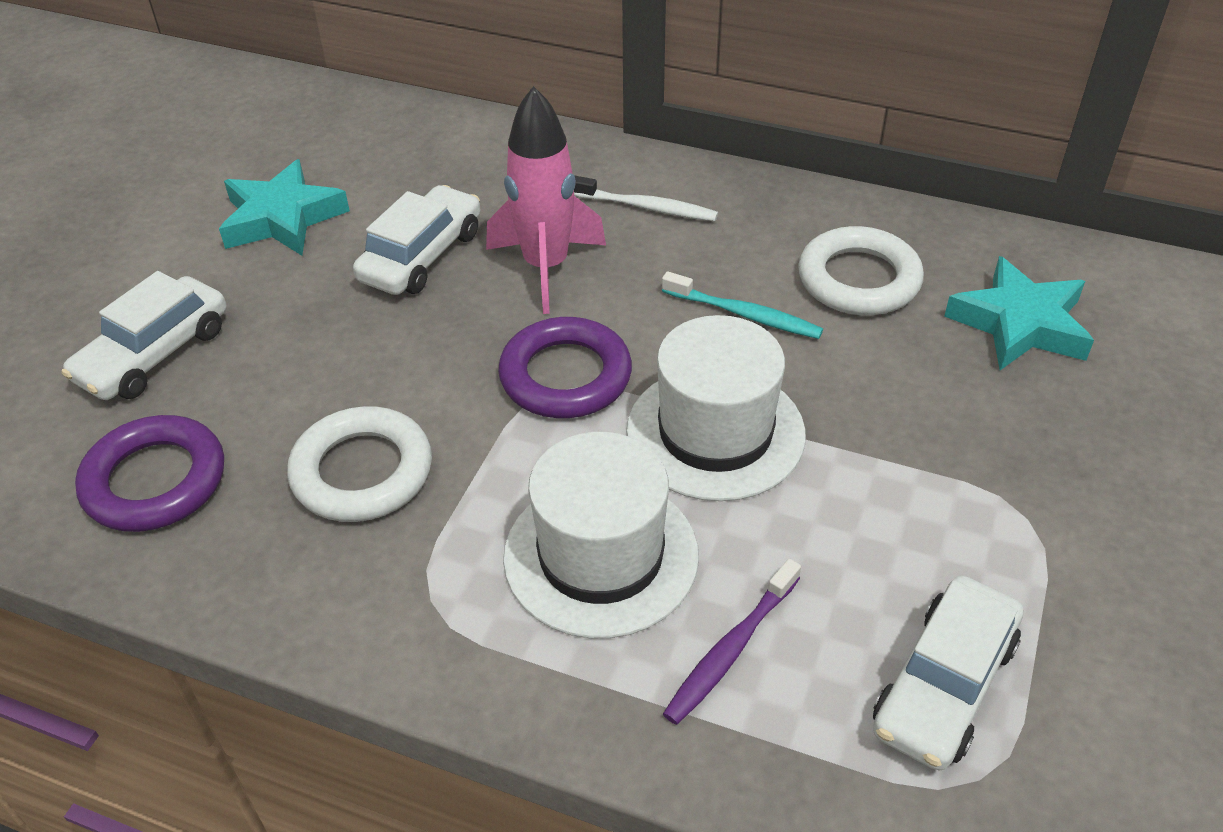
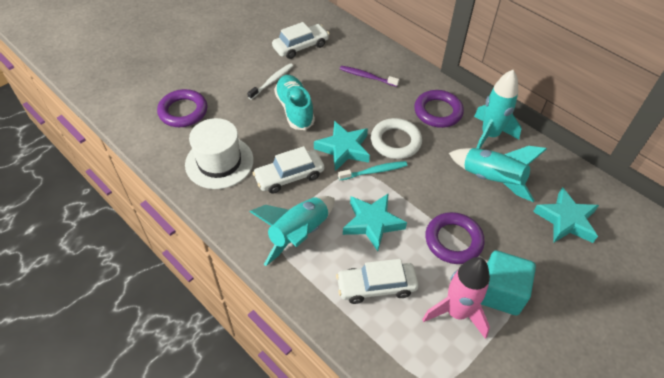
purple ring: 2 -> 3
turquoise cube: 0 -> 1
turquoise rocket: 0 -> 3
turquoise shoe: 0 -> 1
turquoise star: 2 -> 3
white hat: 2 -> 1
white ring: 2 -> 1

